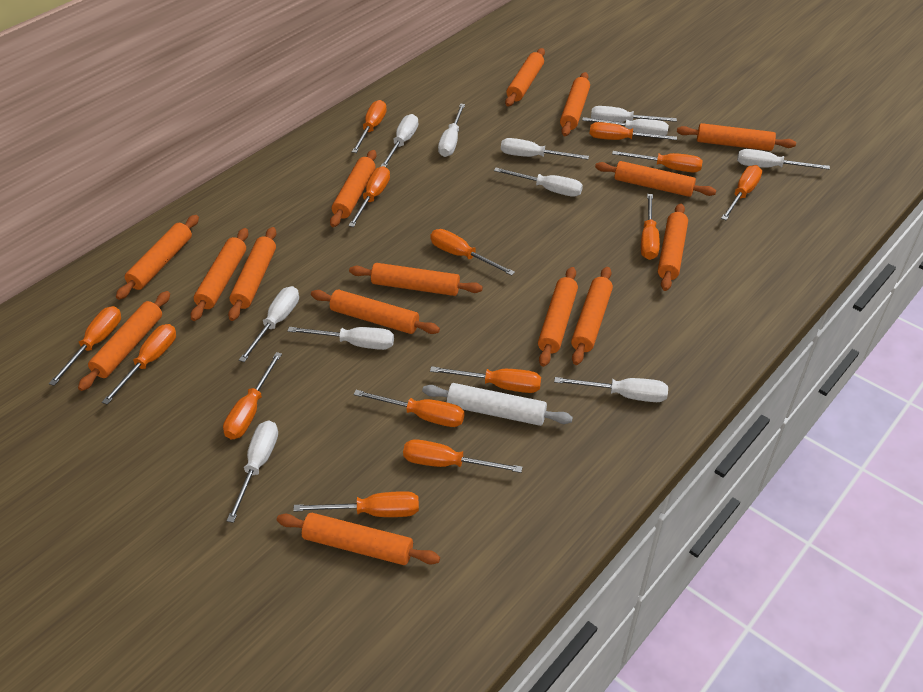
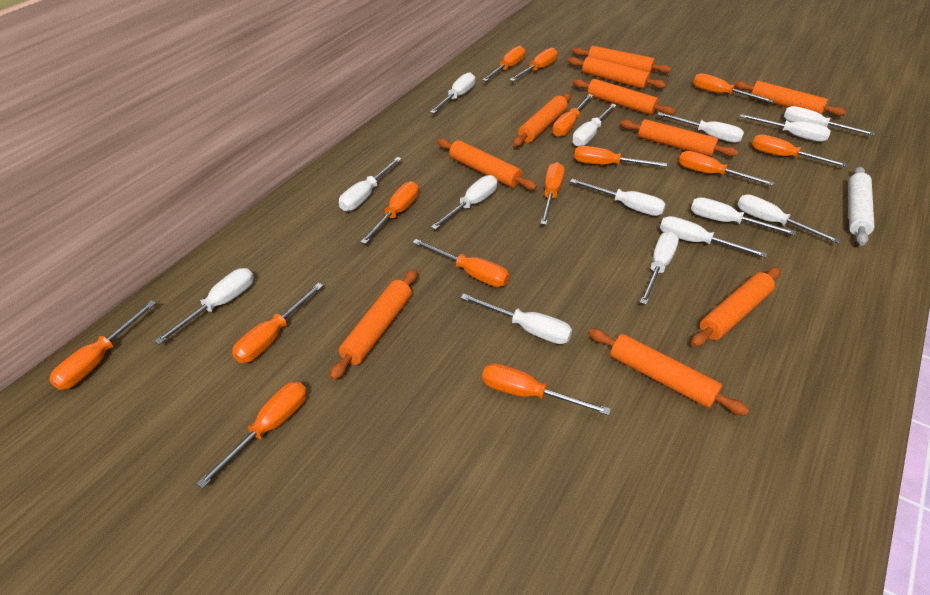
orange rolling pin: 15 -> 10
white screwdriver: 11 -> 14

